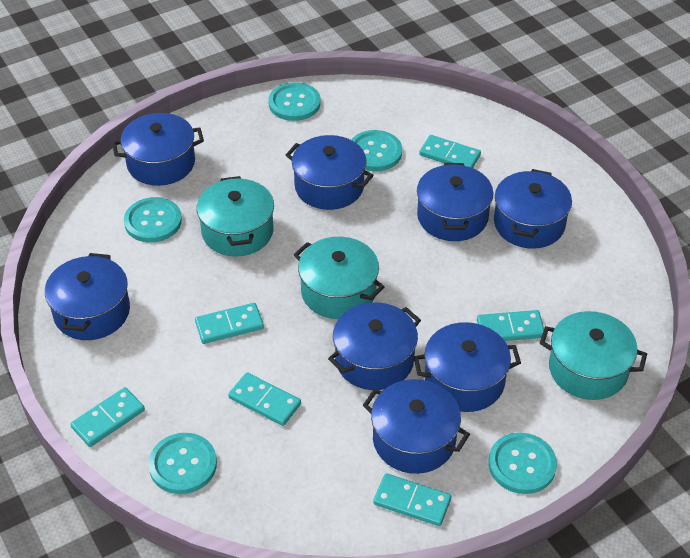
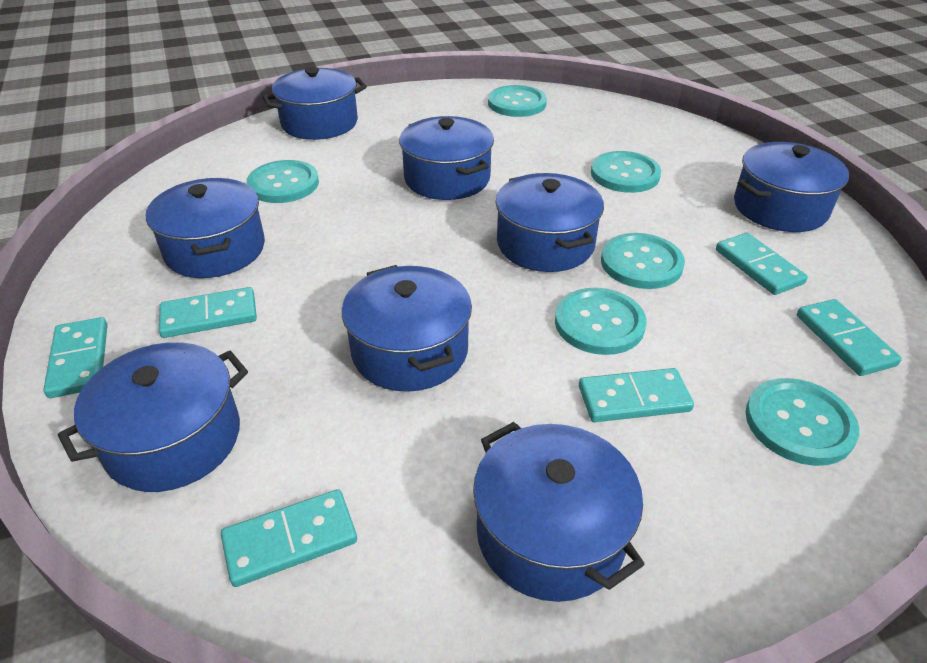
turquoise button: 5 -> 6
turquoise pot: 3 -> 0

